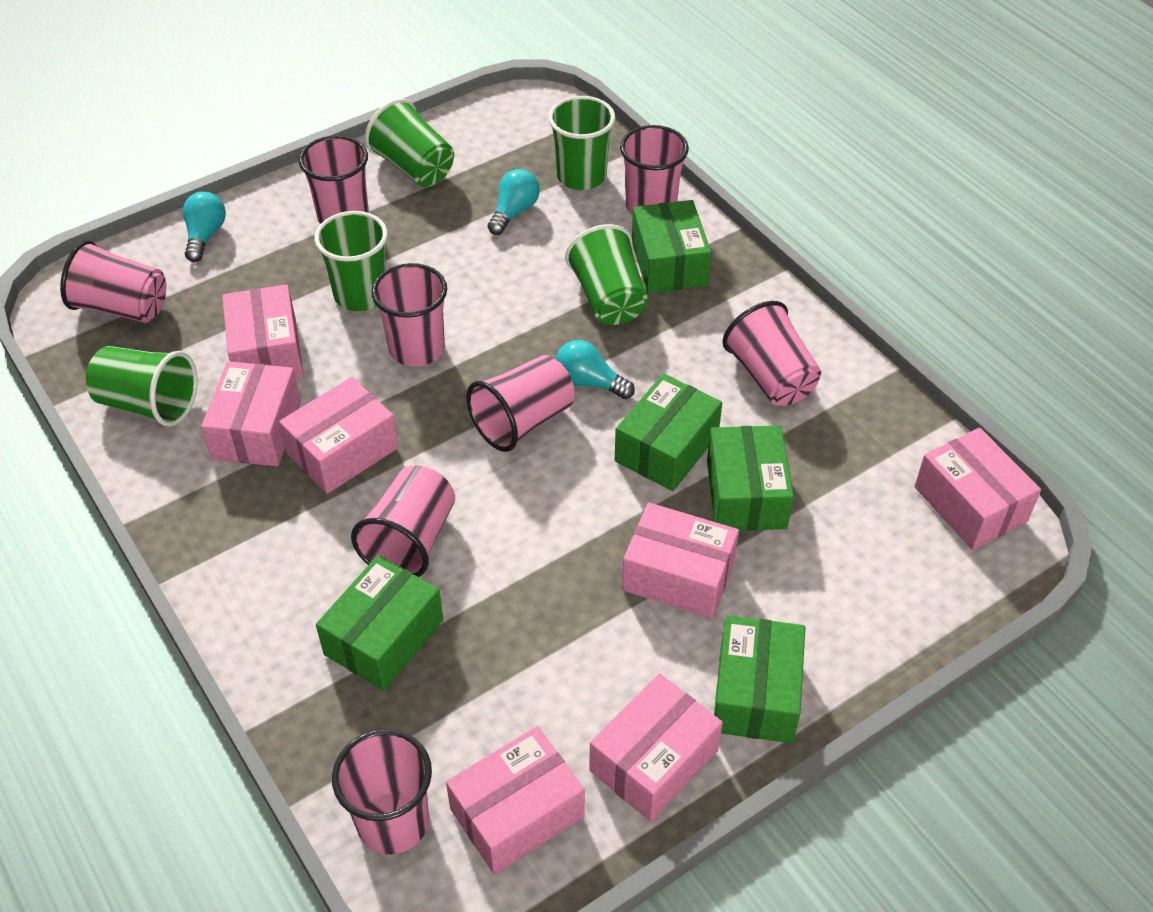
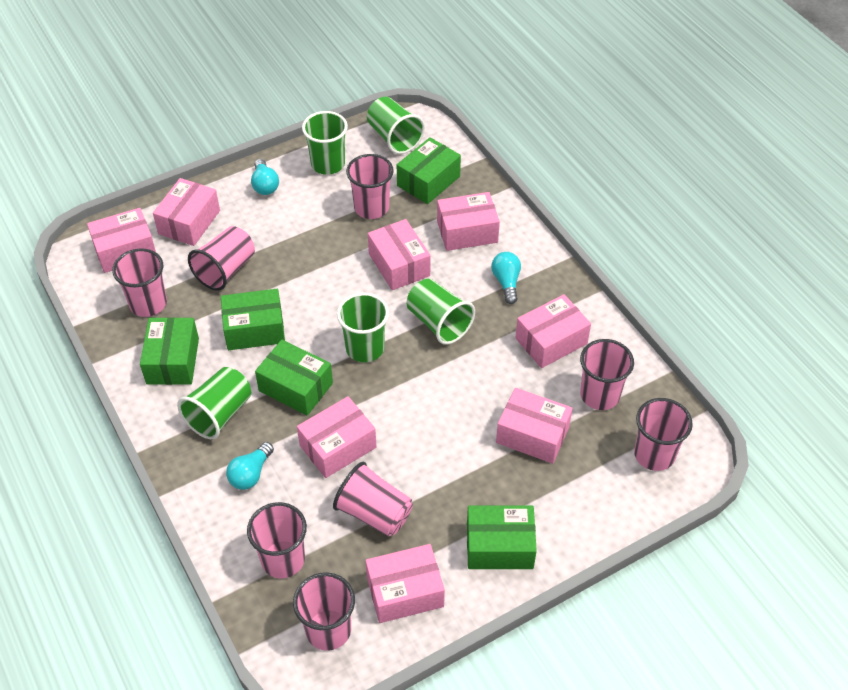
pink box: 7 -> 8

